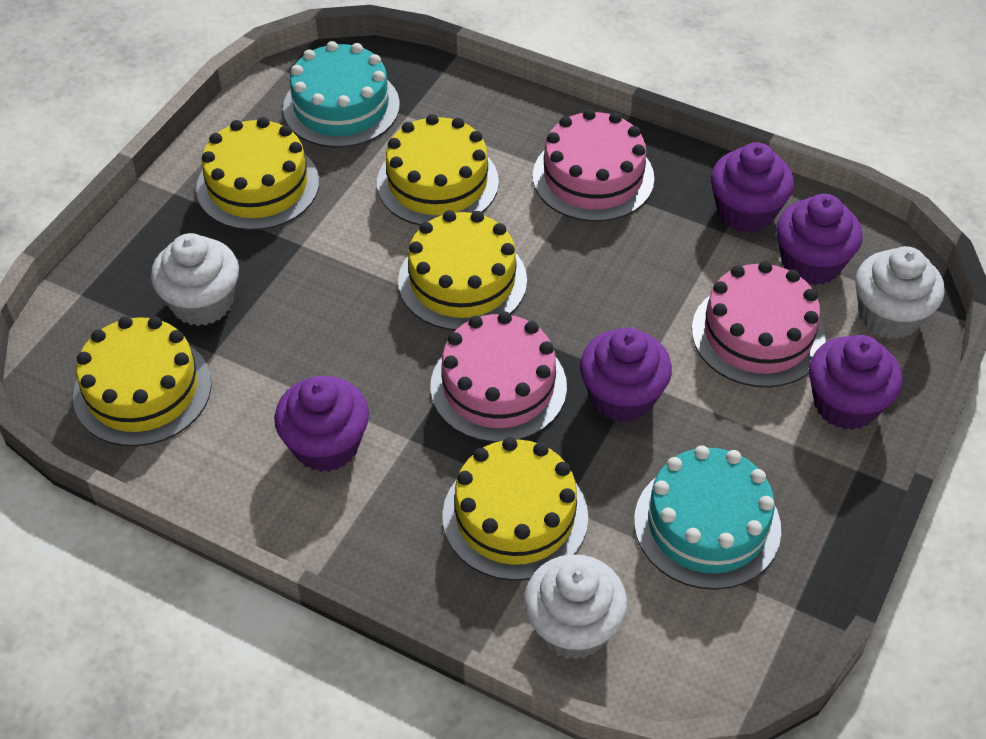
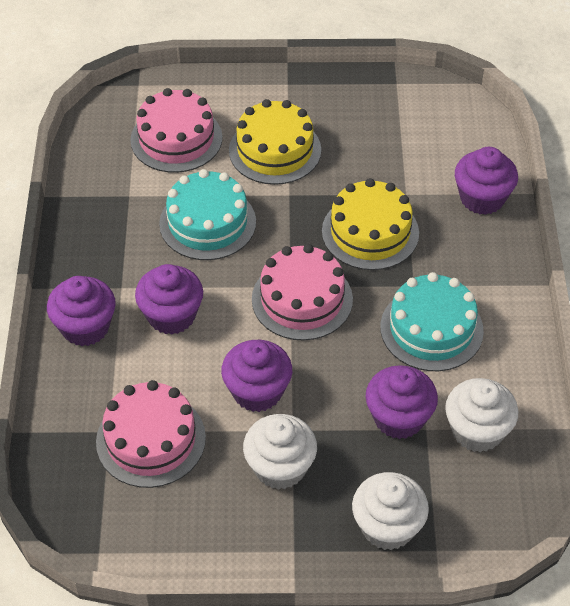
yellow cake: 5 -> 2

